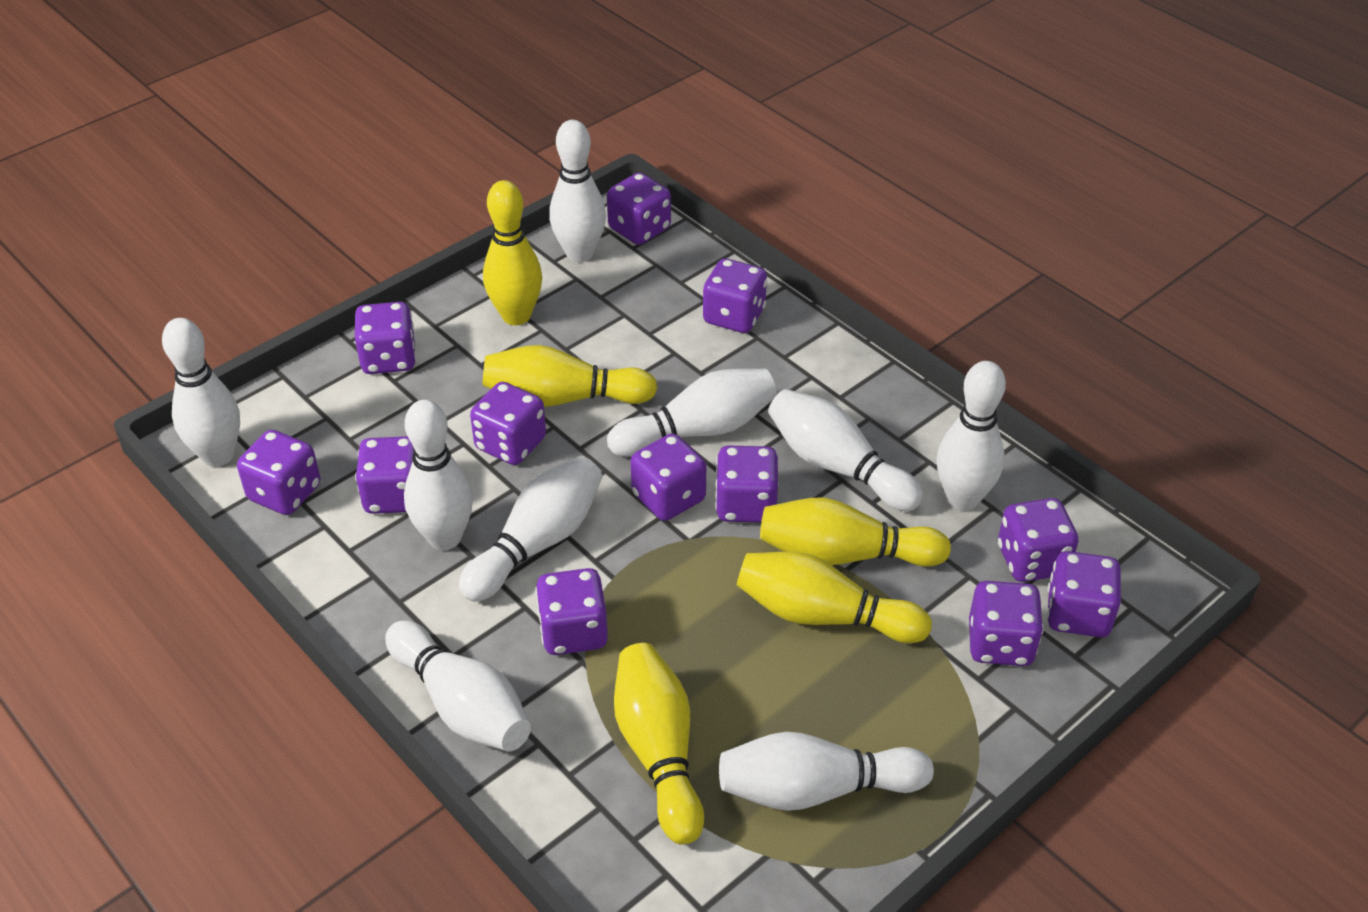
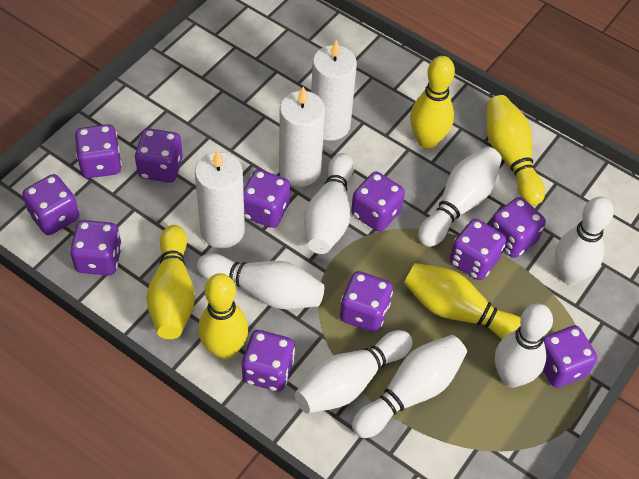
purple dice: 12 -> 11
white bowling pin: 9 -> 7
white candle: 0 -> 3

